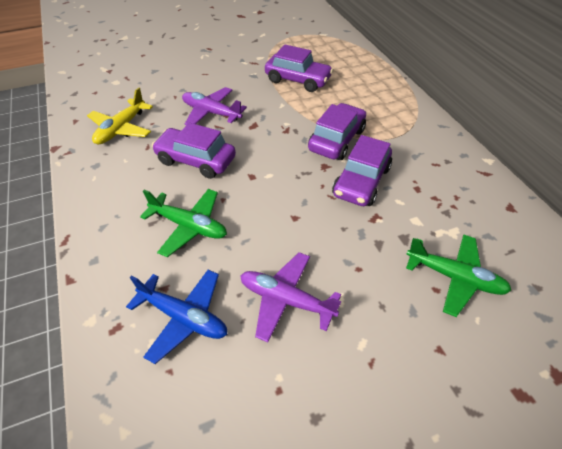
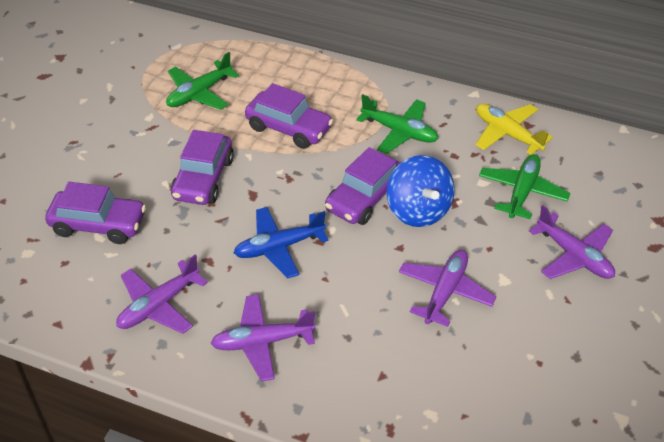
blue spinning top: 0 -> 1
green plane: 2 -> 3
purple plane: 2 -> 4

